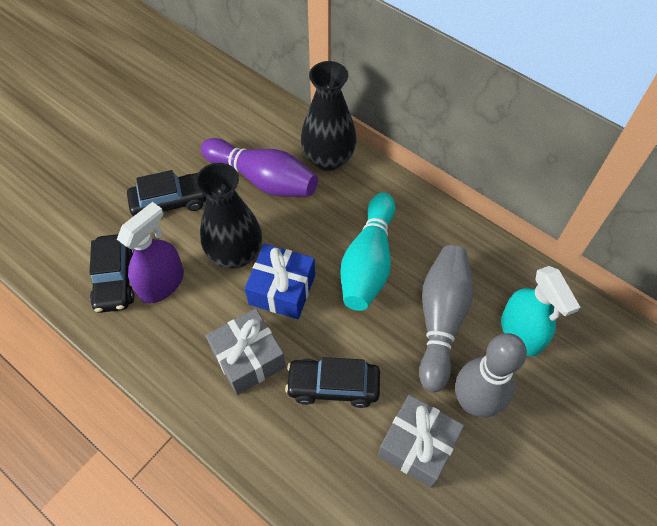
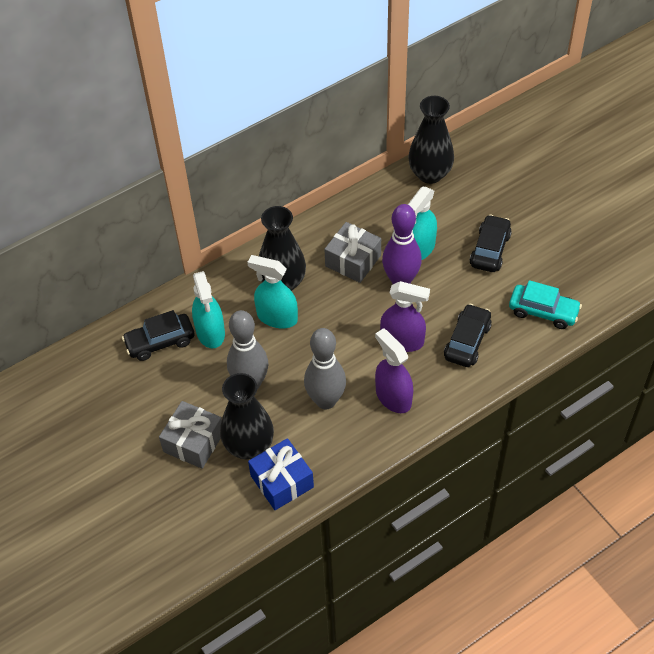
black vase: 2 -> 3
purple spray bottle: 1 -> 2
turquoise bowling pin: 1 -> 0
turquoise car: 0 -> 1
turquoise spray bottle: 1 -> 3

